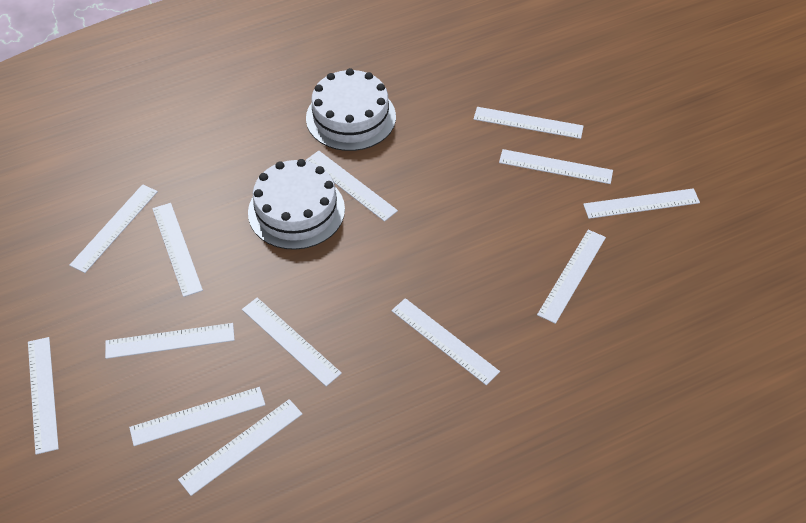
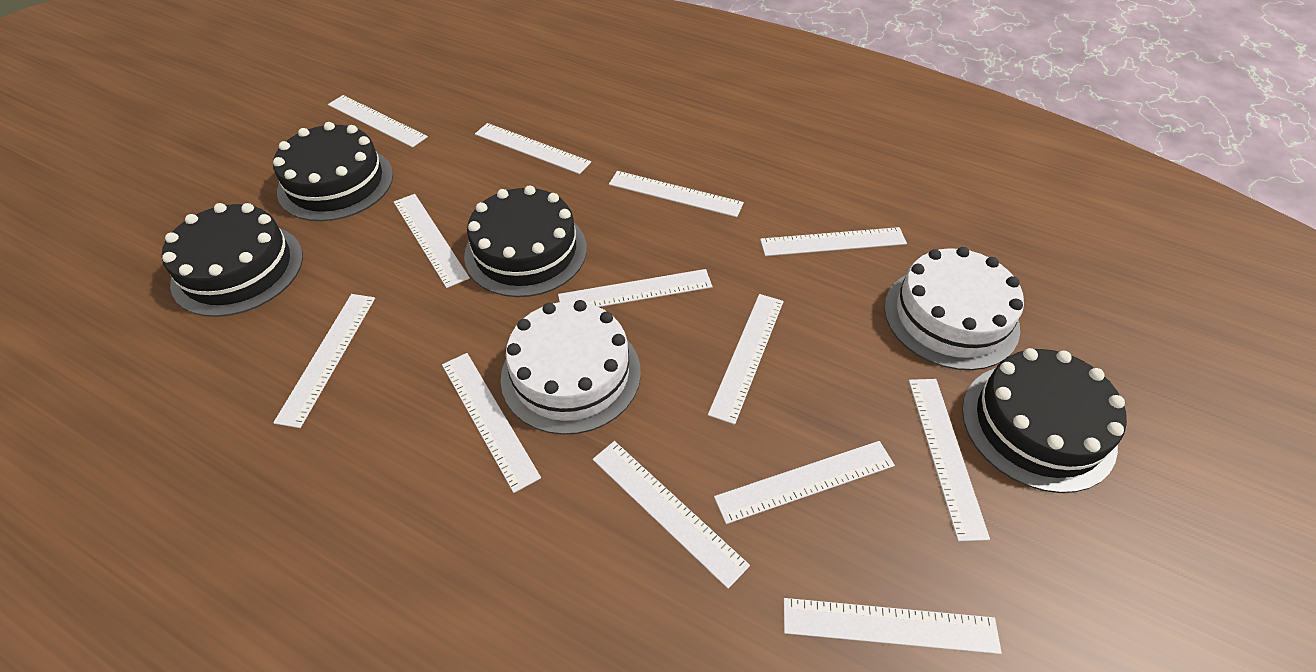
black cake: 0 -> 4

